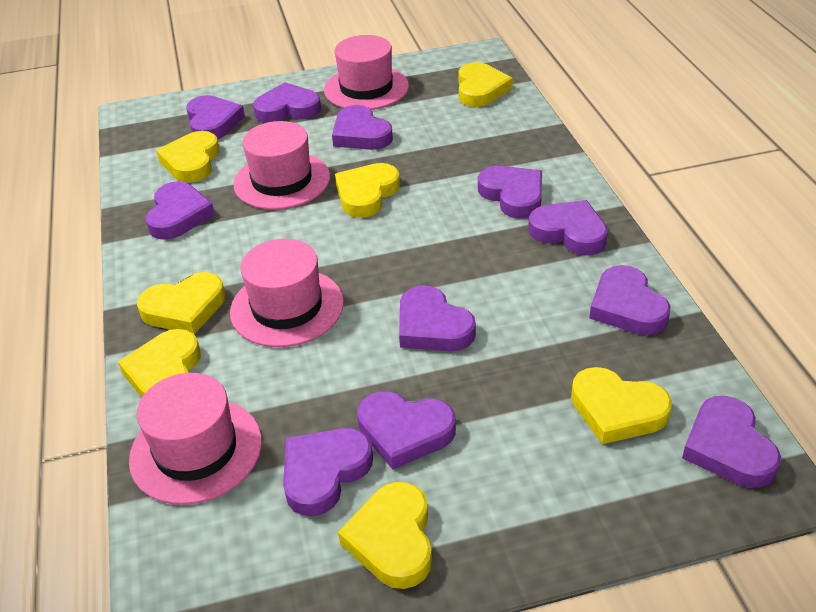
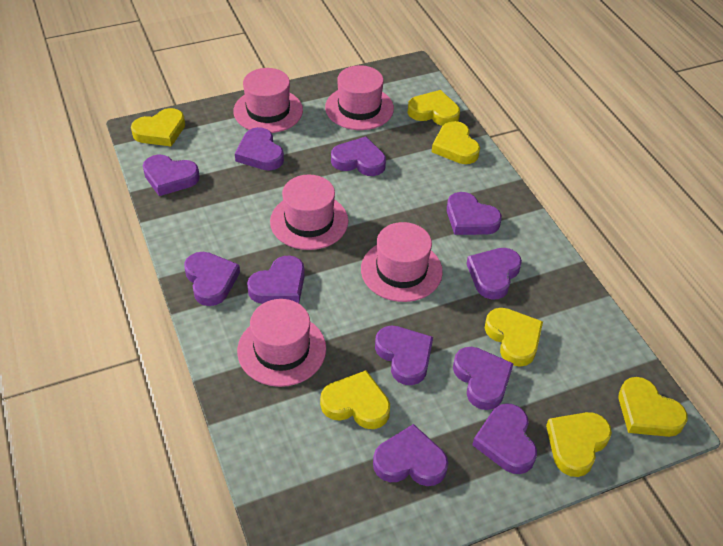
pink hat: 4 -> 5

